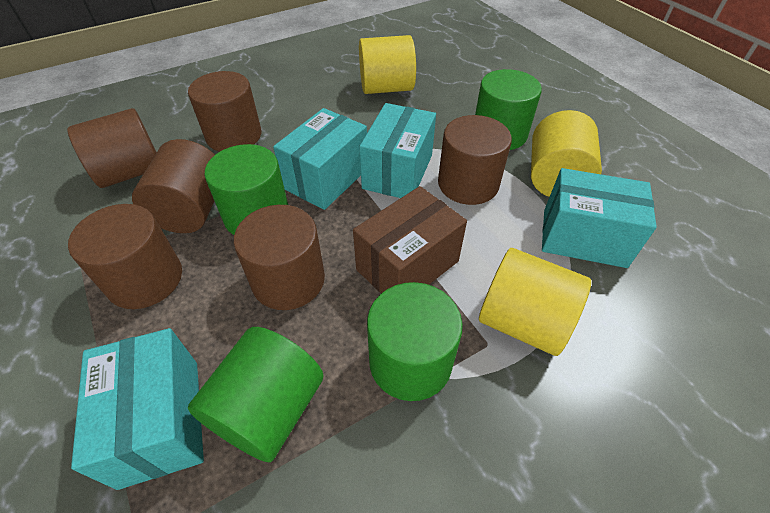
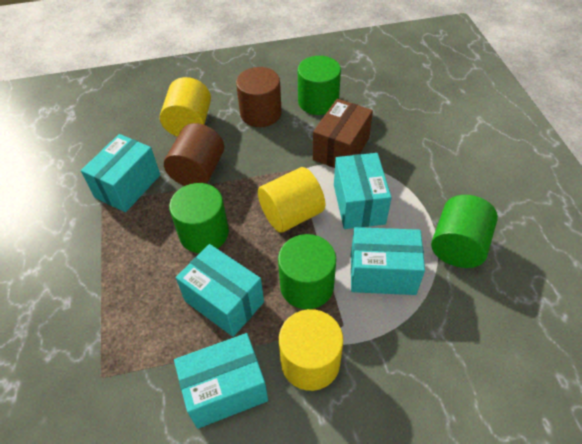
brown cylinder: 6 -> 2
turquoise box: 4 -> 5

